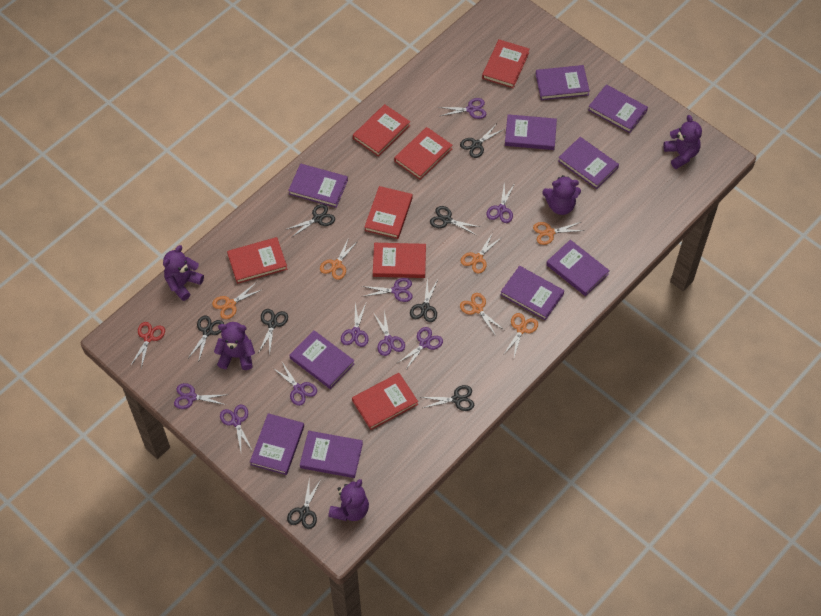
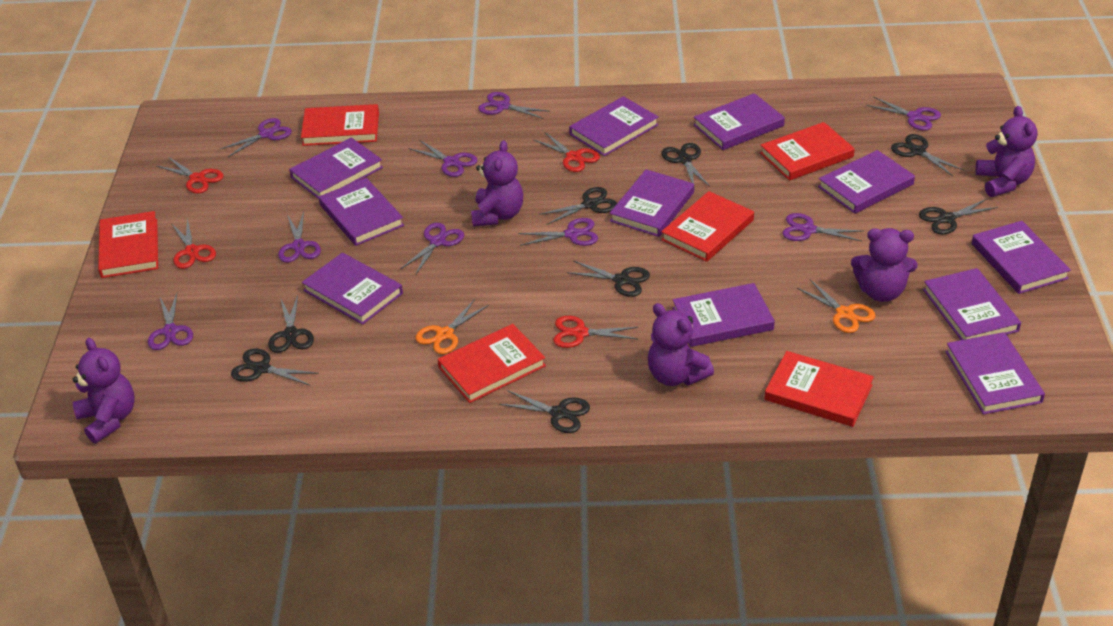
orange scissors: 6 -> 2
purple book: 10 -> 11
red book: 7 -> 6
red scissors: 1 -> 4

